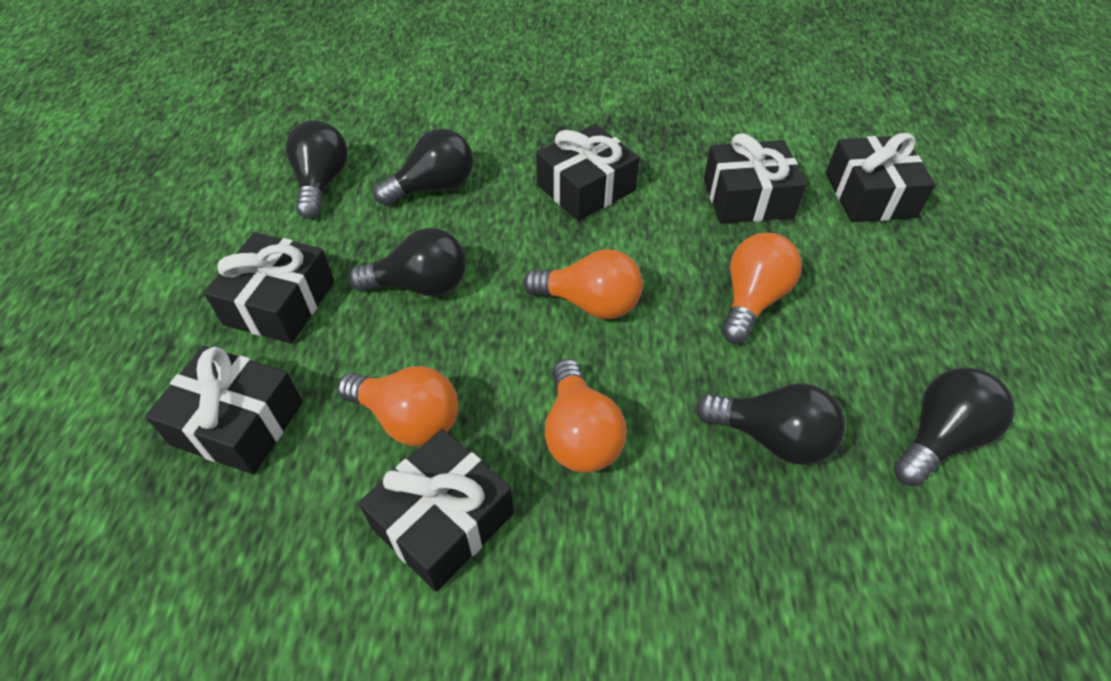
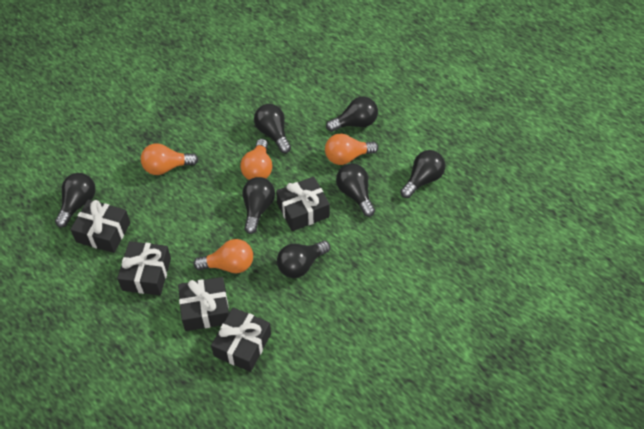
black gift: 6 -> 5
black light bulb: 5 -> 7

